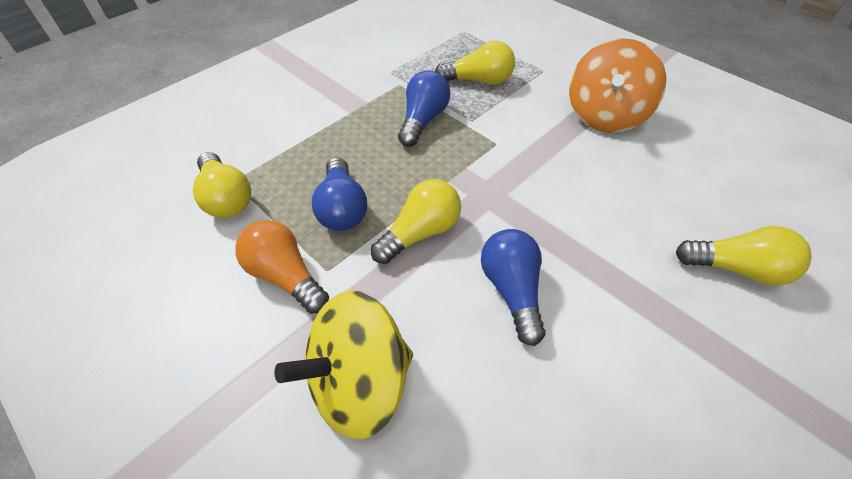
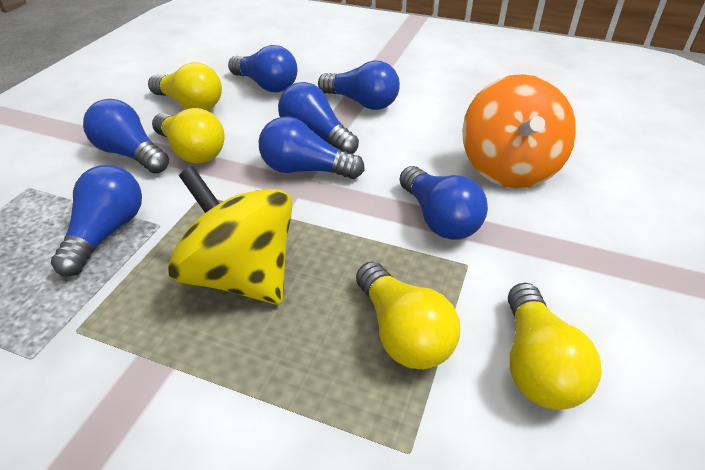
blue light bulb: 3 -> 7
orange light bulb: 1 -> 0

